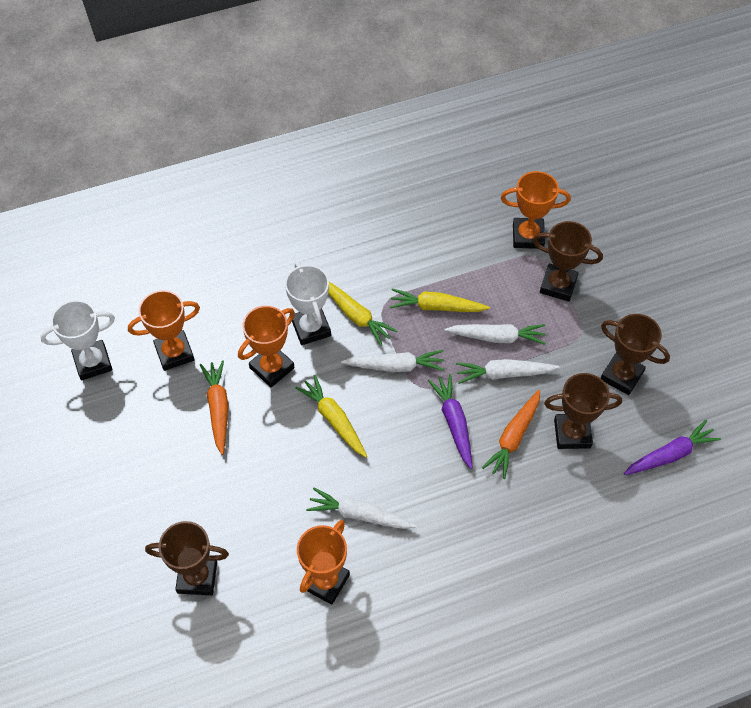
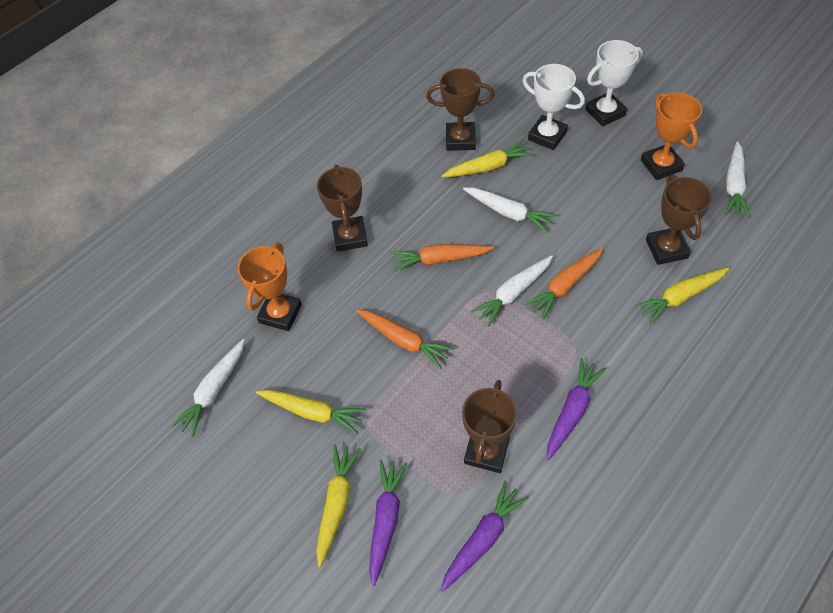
orange carrot: 2 -> 3
orange trophy: 4 -> 2
purple carrot: 2 -> 3
yellow carrot: 3 -> 4

